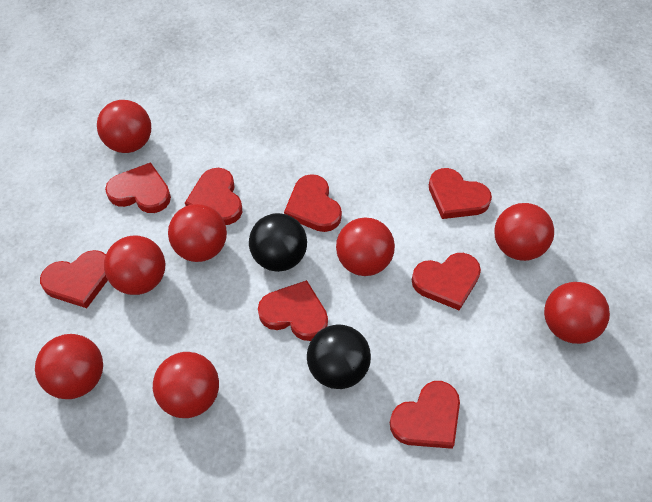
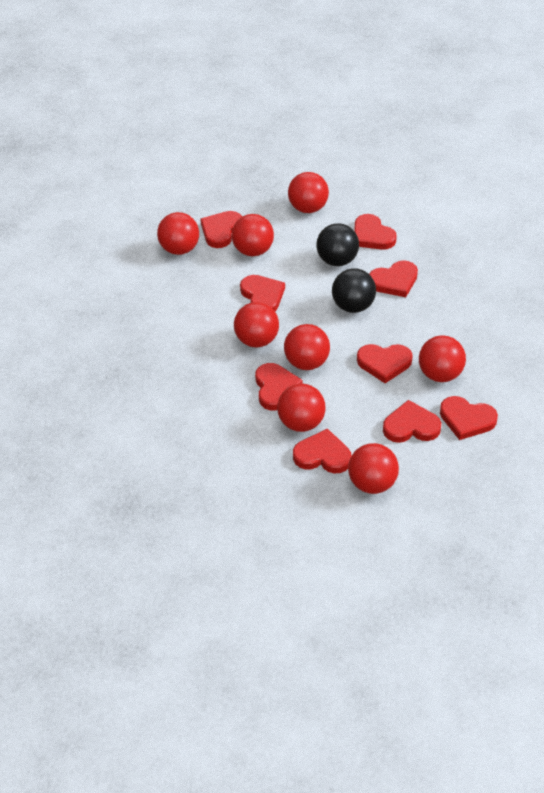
red heart: 8 -> 9

